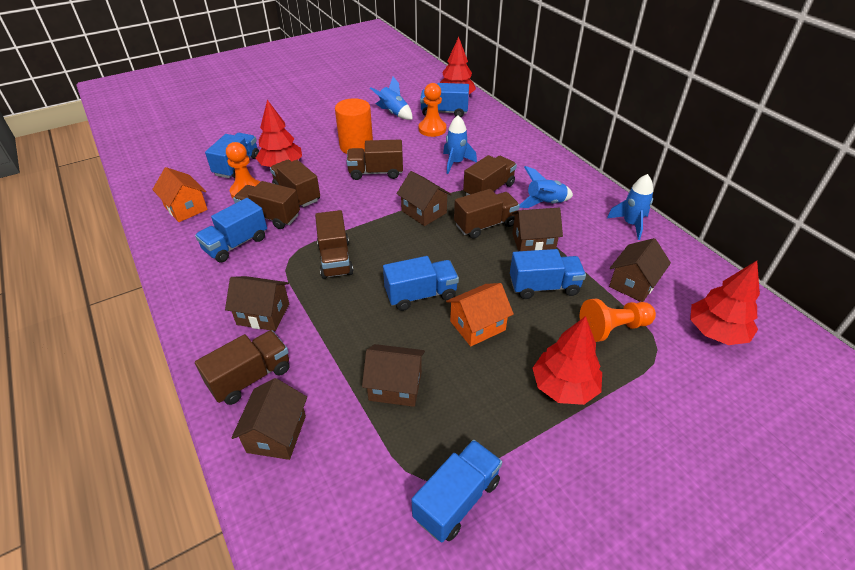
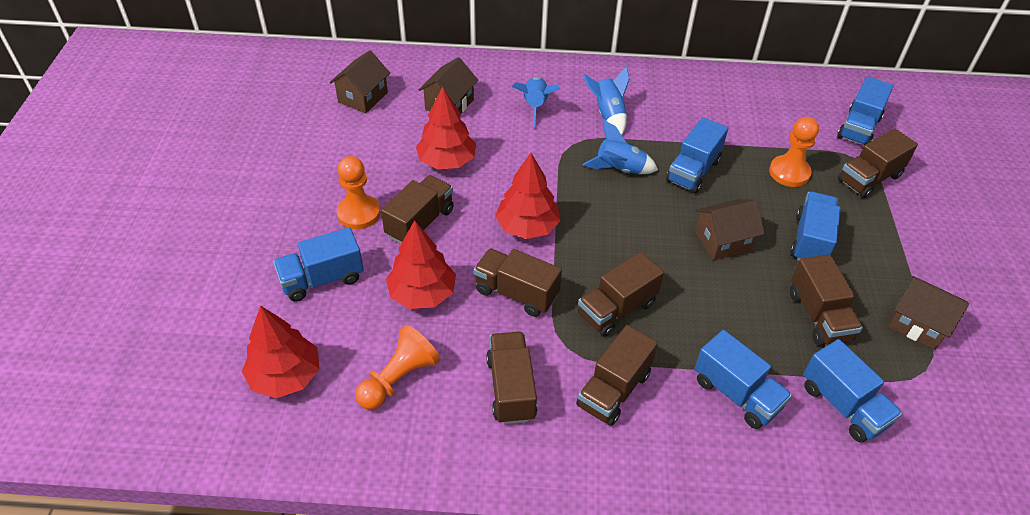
blue rocket: 4 -> 3
brown house: 6 -> 4
orange cylinder: 1 -> 0
orange house: 2 -> 0

